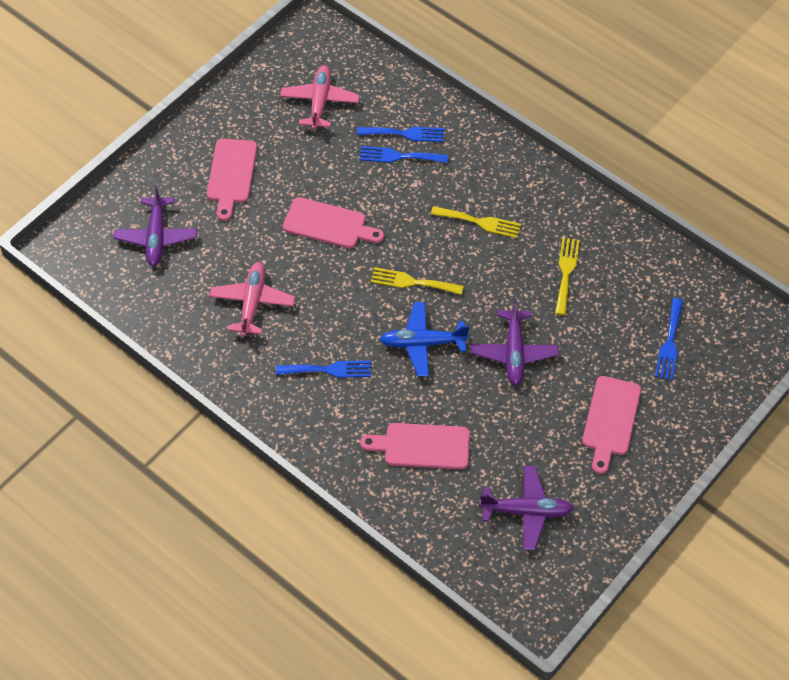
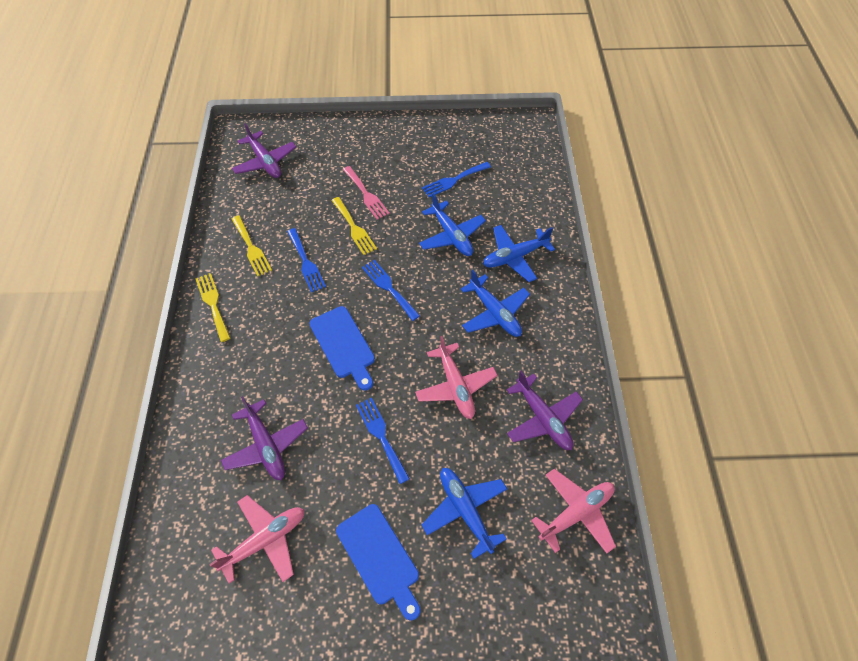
blue cutting board: 0 -> 2
blue plane: 1 -> 4
pink cutting board: 4 -> 0
pink fork: 0 -> 1
pink plane: 2 -> 3

